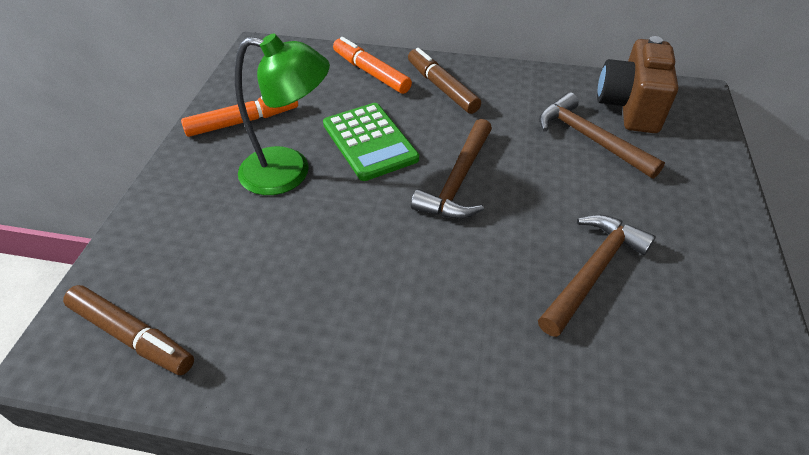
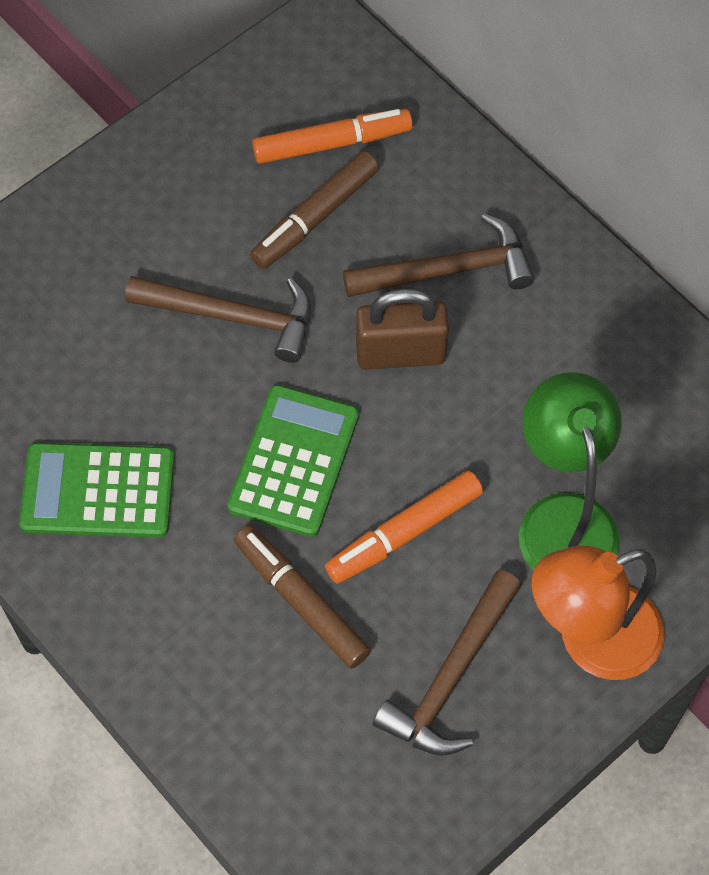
brown camera: 1 -> 0
brown padlock: 0 -> 1
green calculator: 1 -> 2
orange lamp: 0 -> 1

